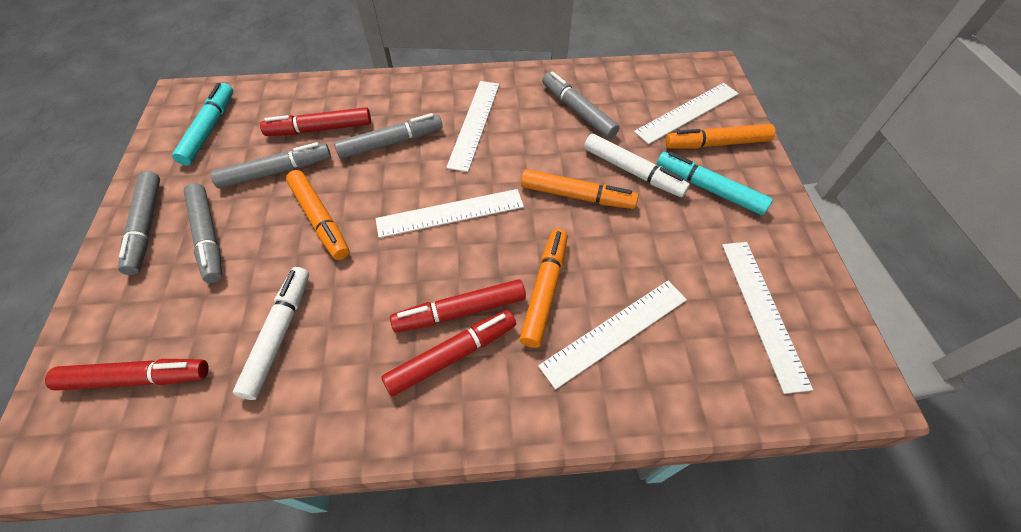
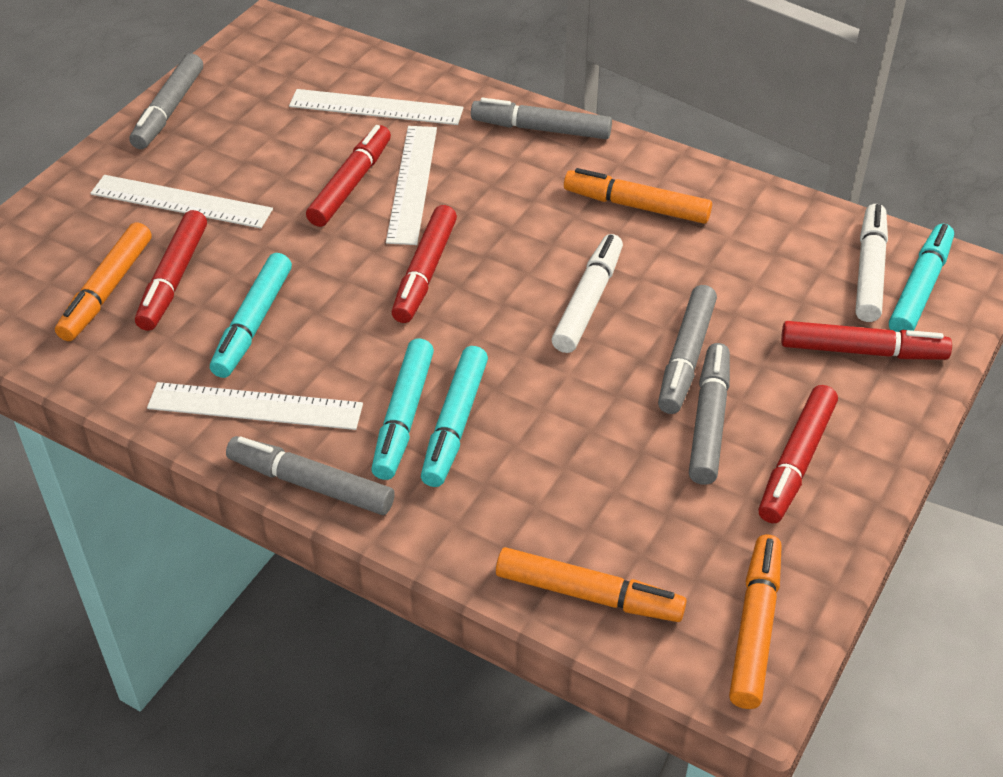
red marker: 4 -> 5
turquoise marker: 2 -> 4
white ruler: 5 -> 4

